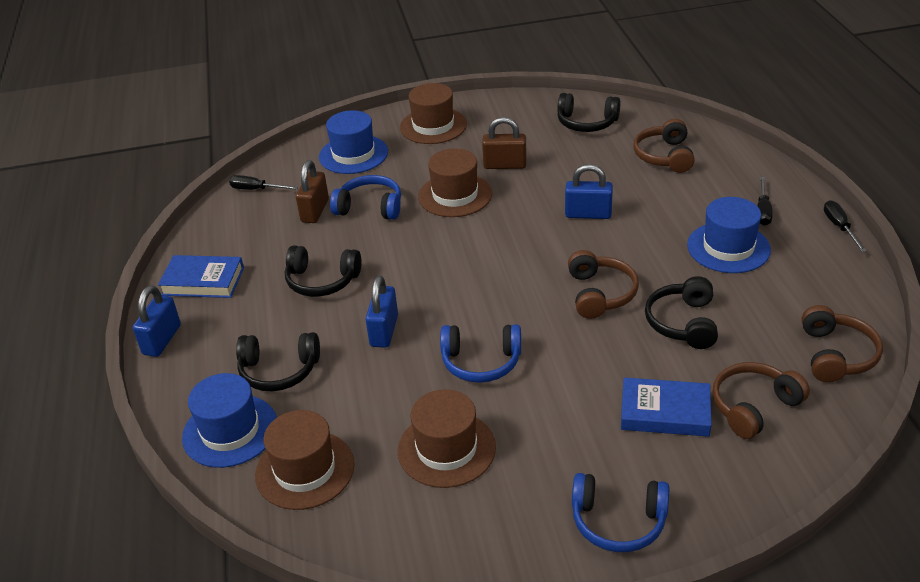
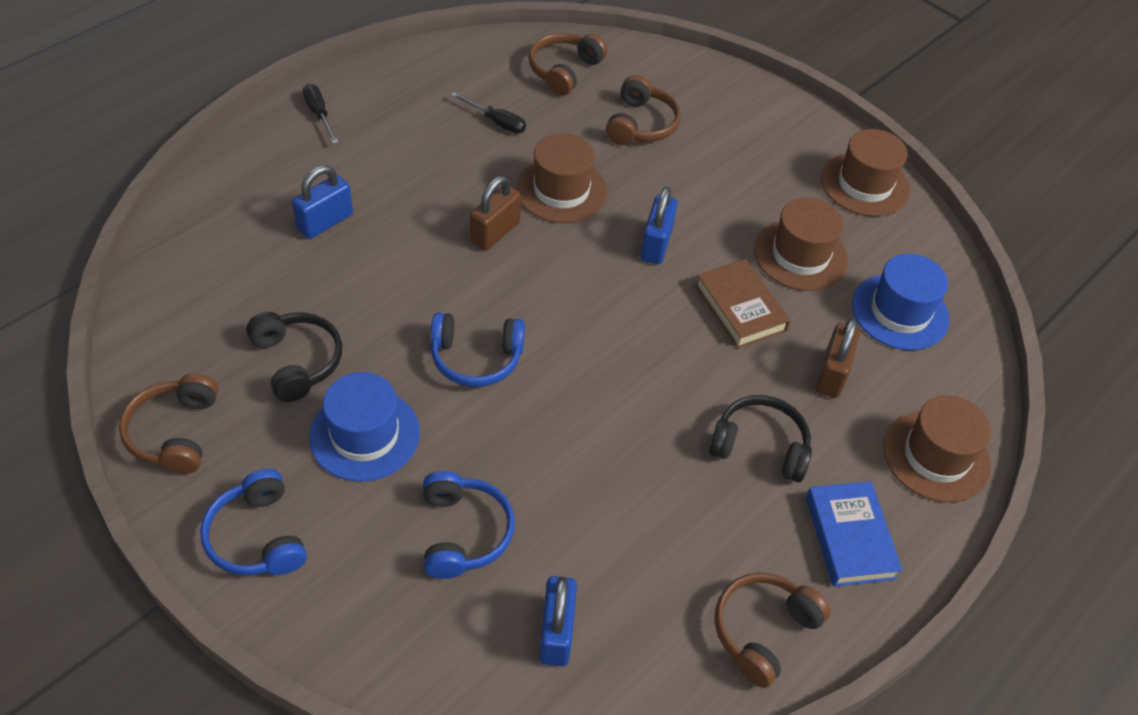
black headphones: 4 -> 2
black screwdriver: 3 -> 2
blue book: 2 -> 1
blue hat: 3 -> 2
brown book: 0 -> 1

